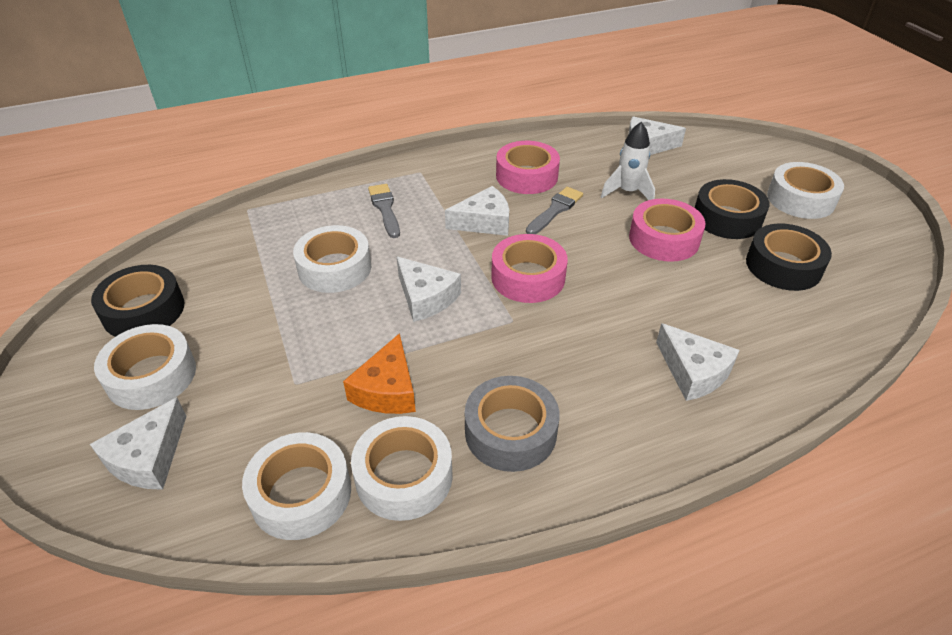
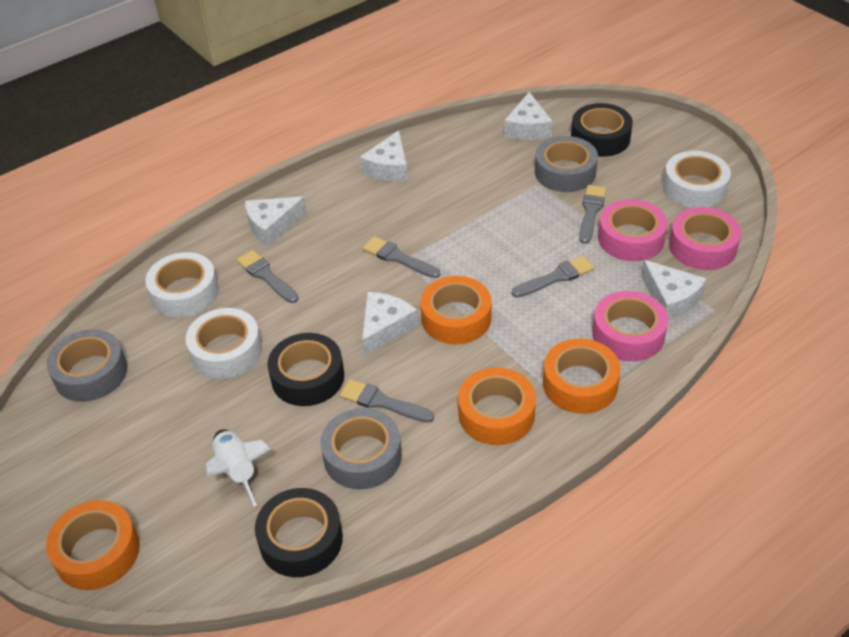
grey brush: 2 -> 5
grey tape: 1 -> 3
orange cheese: 1 -> 0
orange tape: 0 -> 4
white tape: 5 -> 3

